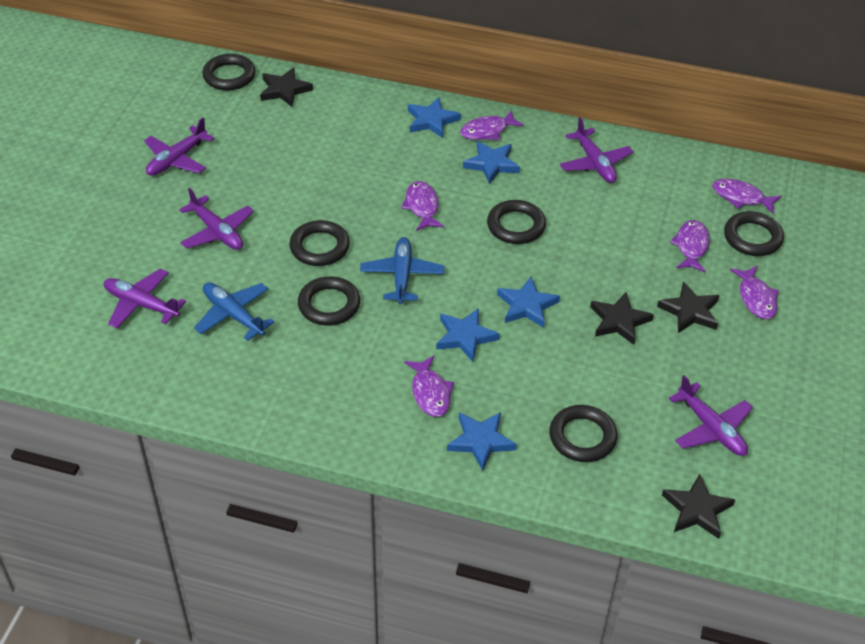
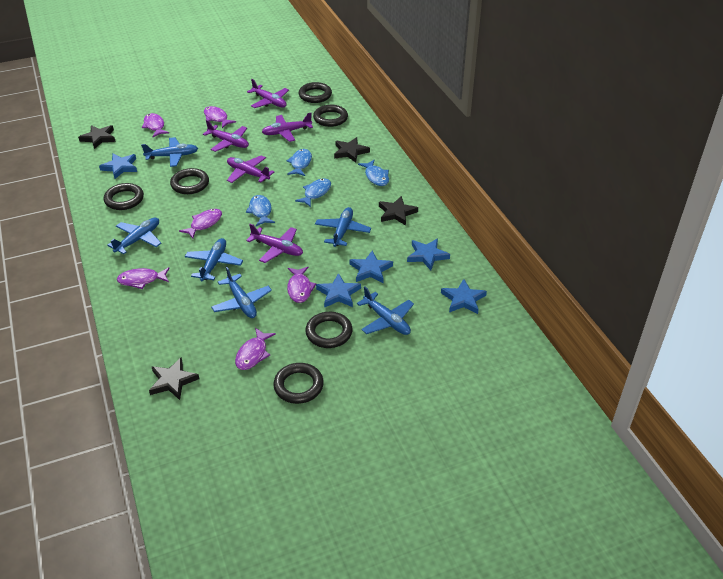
blue fish: 0 -> 4
blue plane: 2 -> 6

